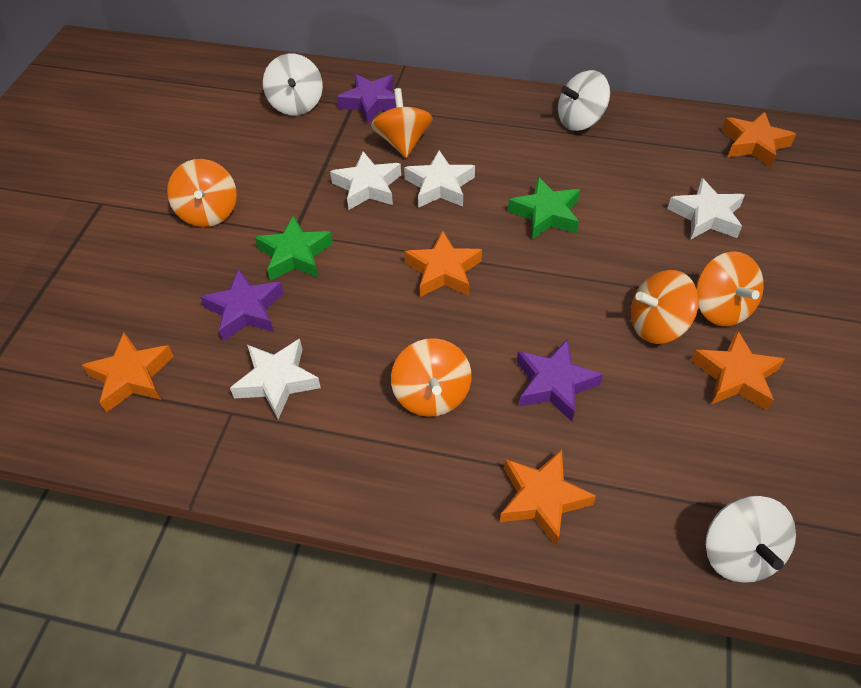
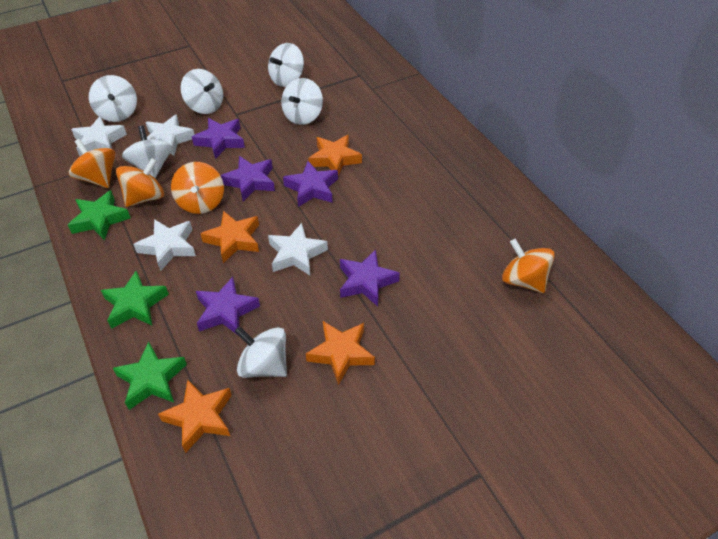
green star: 2 -> 3
orange spinning top: 5 -> 4
orange star: 5 -> 4
purple star: 3 -> 5
white spinning top: 3 -> 6

